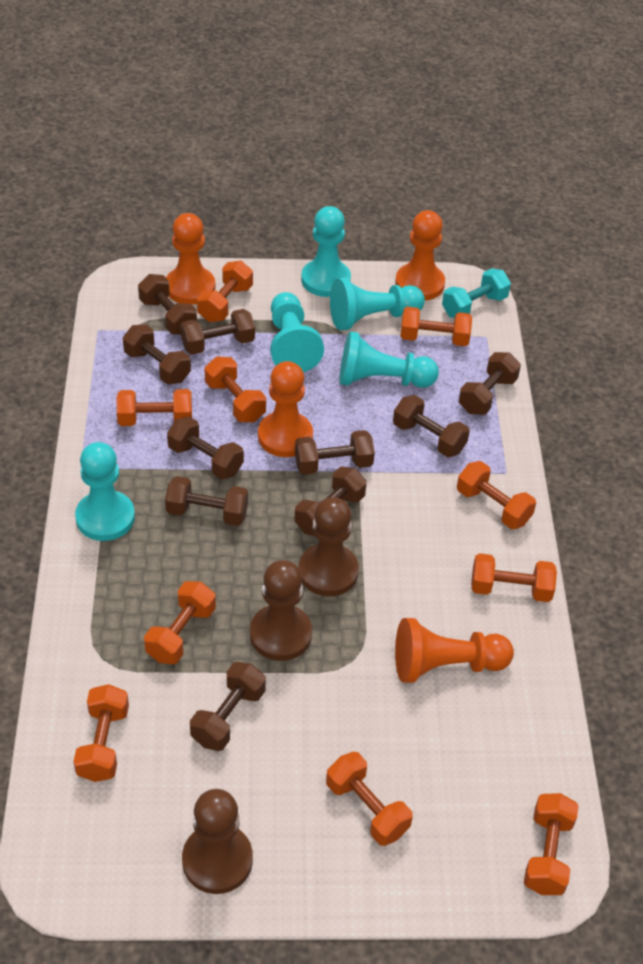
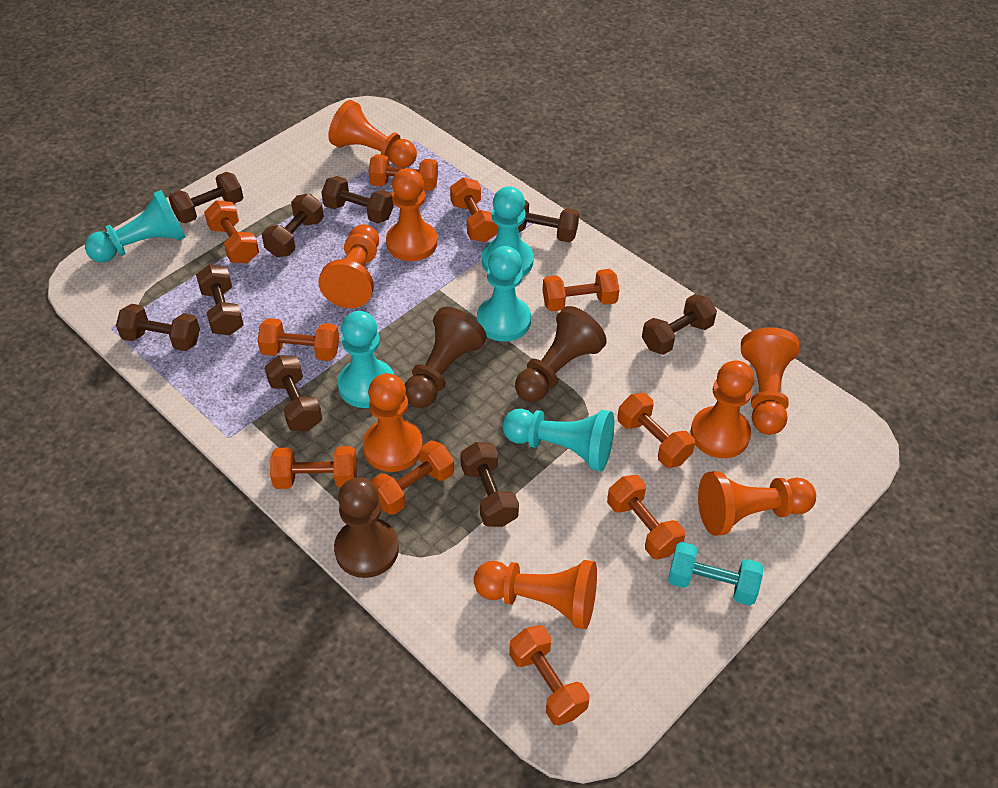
brown dumbbell: 10 -> 9
orange pawn: 4 -> 8

